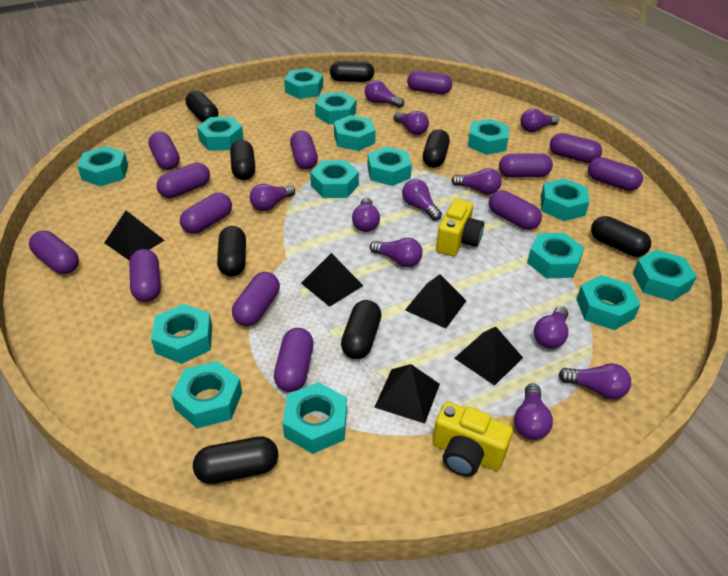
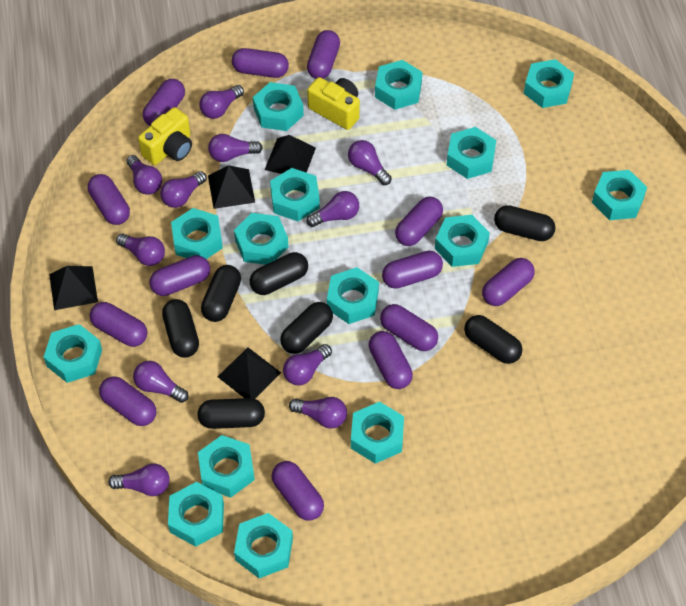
black capsule: 8 -> 7
black pyramid: 5 -> 4

